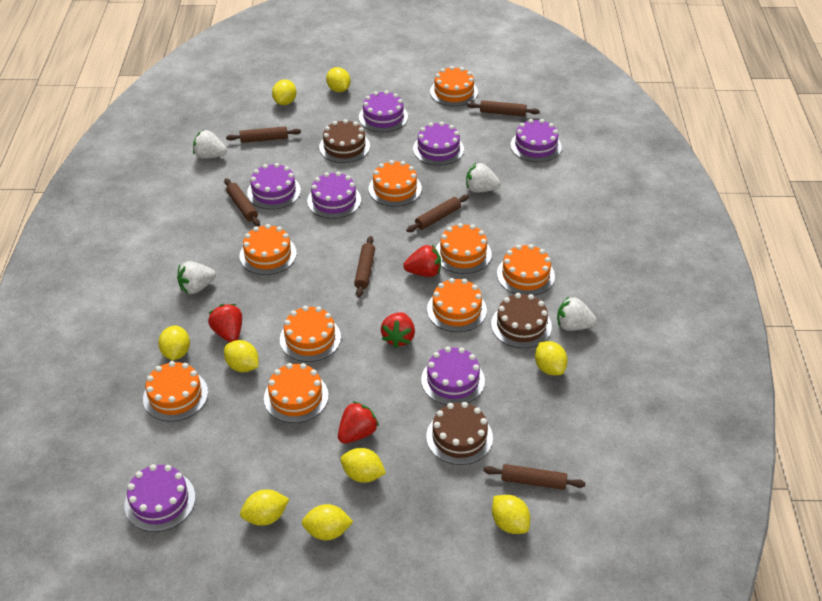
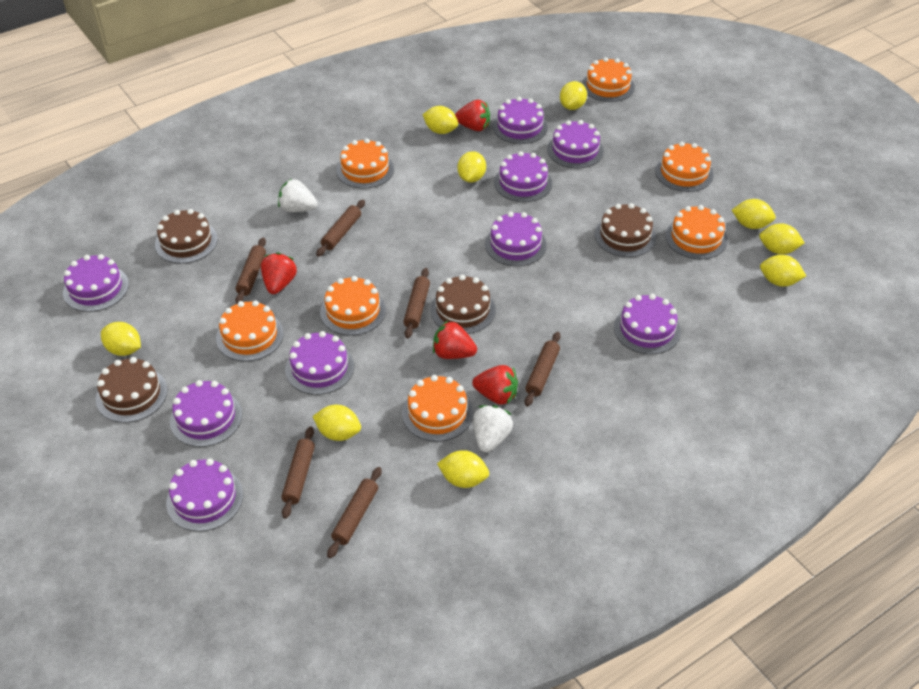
brown cake: 3 -> 4
orange cake: 9 -> 7
purple cake: 7 -> 9
white strawberry: 4 -> 2

